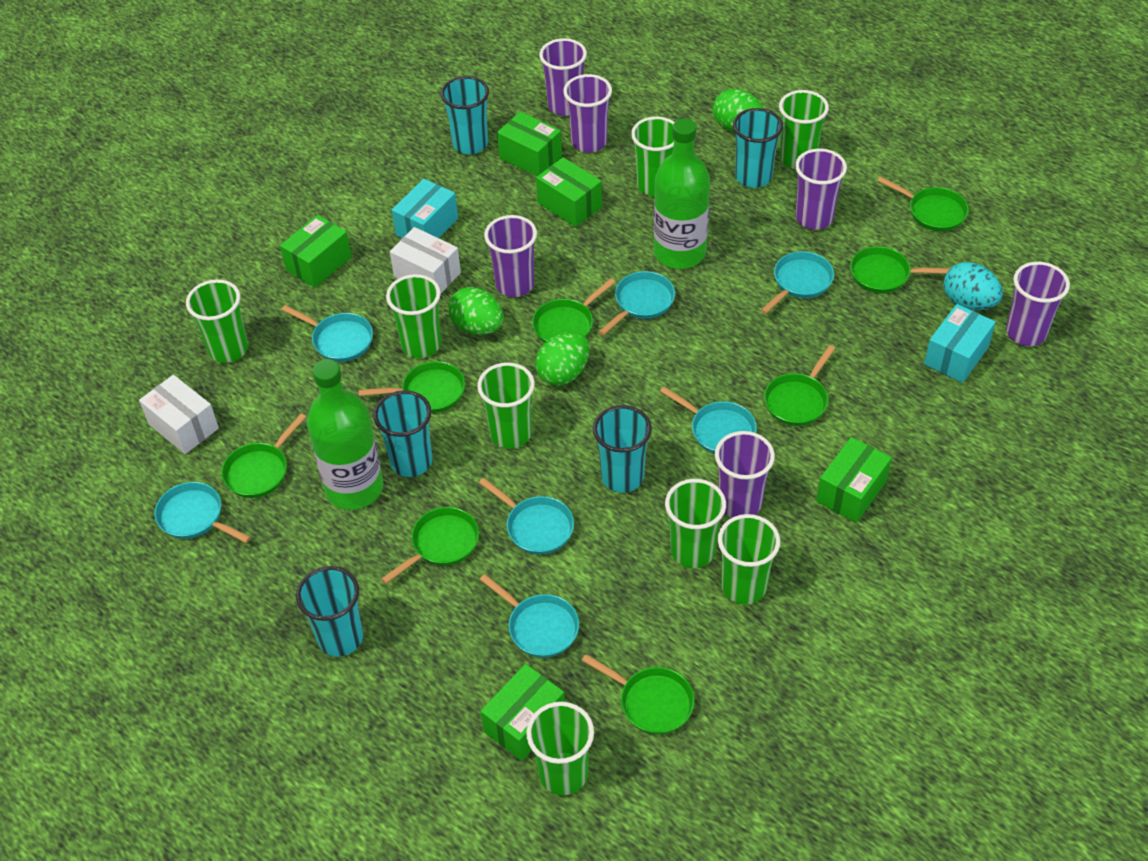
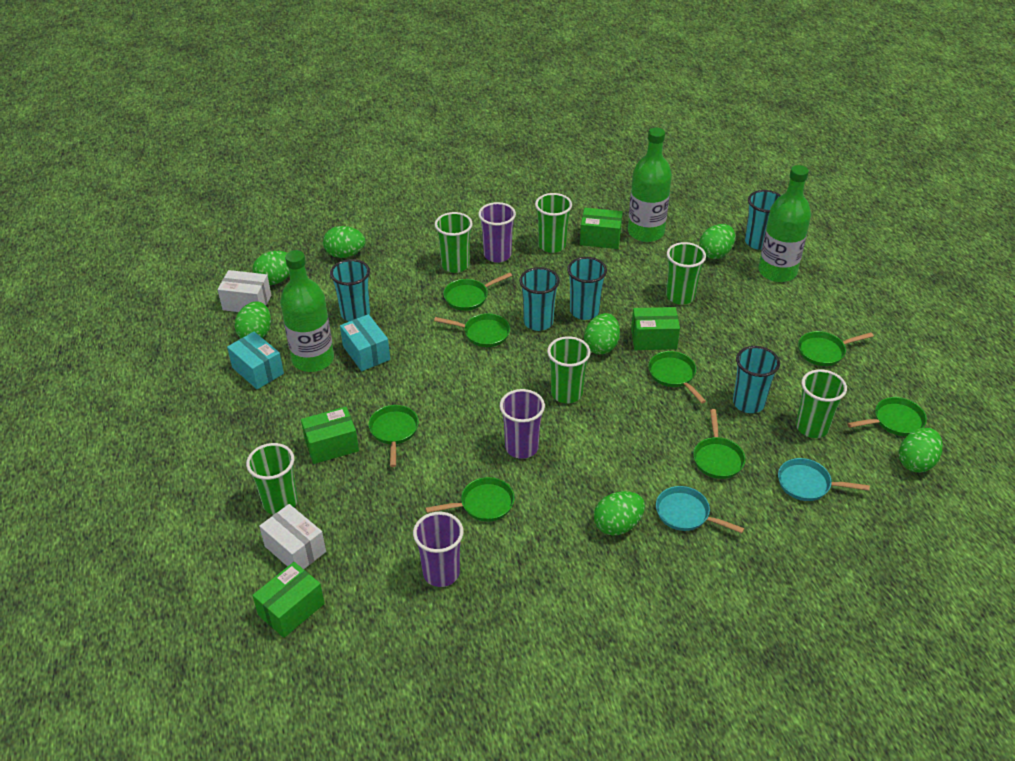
green bottle: 2 -> 3
green box: 5 -> 4
green cup: 8 -> 6
green egg: 3 -> 7
purple cup: 6 -> 3
turquoise egg: 1 -> 0
turquoise pan: 7 -> 2

